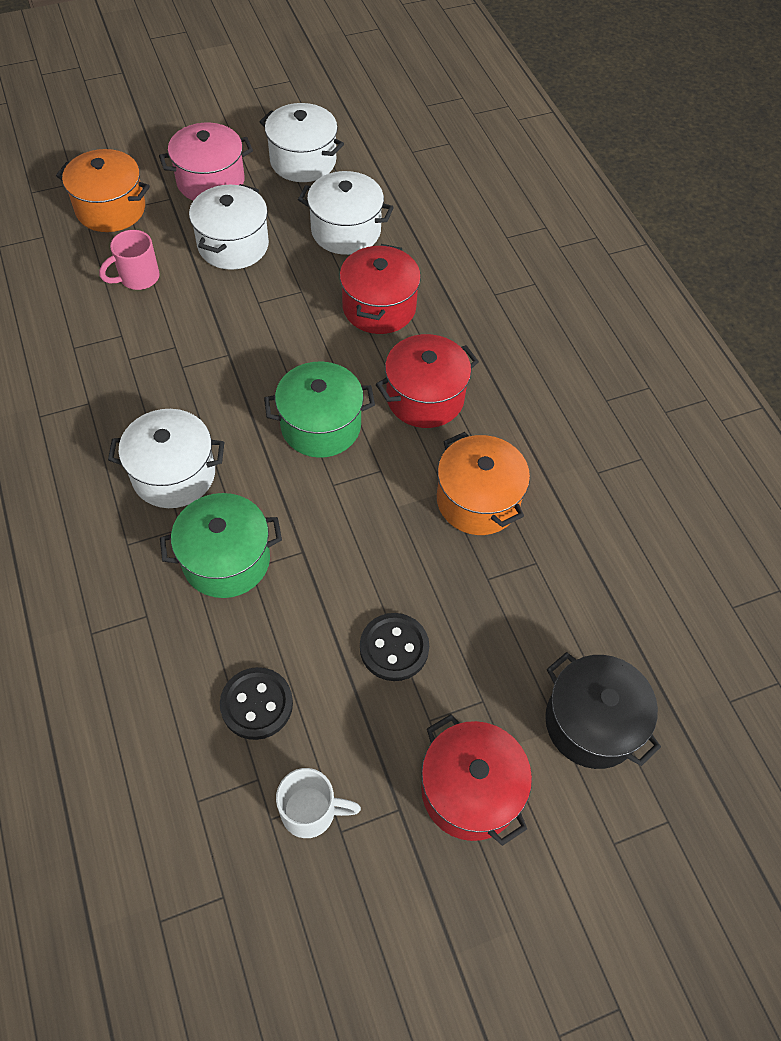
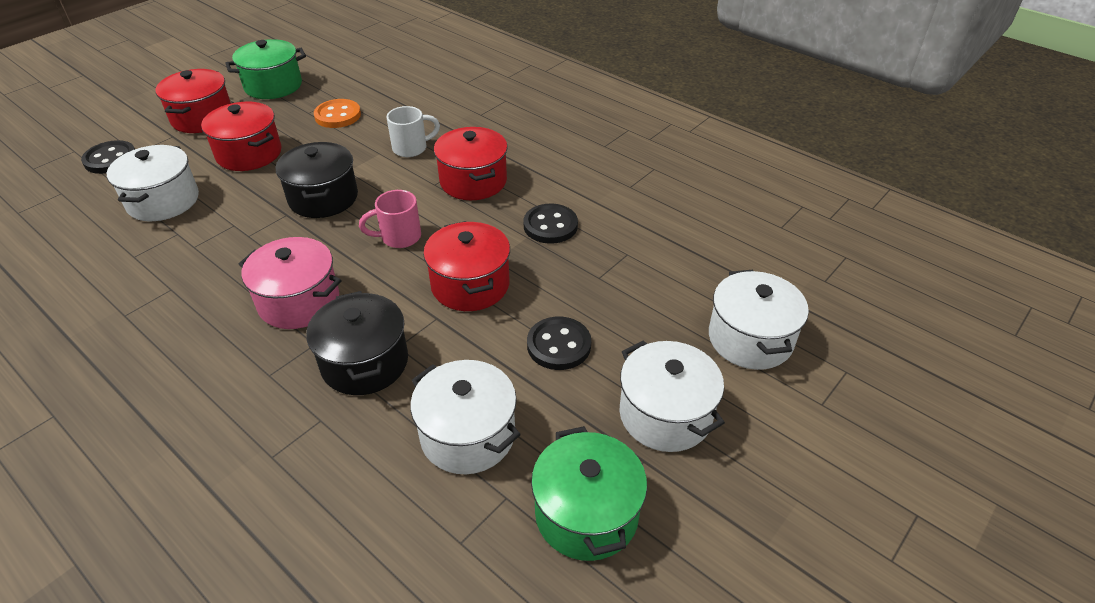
black button: 2 -> 3
black pot: 1 -> 2
orange button: 0 -> 1
orange pot: 2 -> 0
red pot: 3 -> 4

